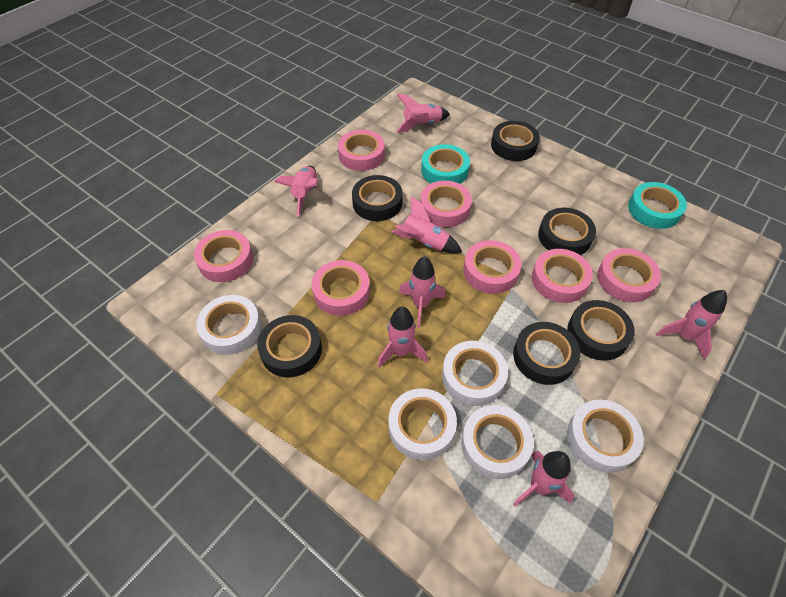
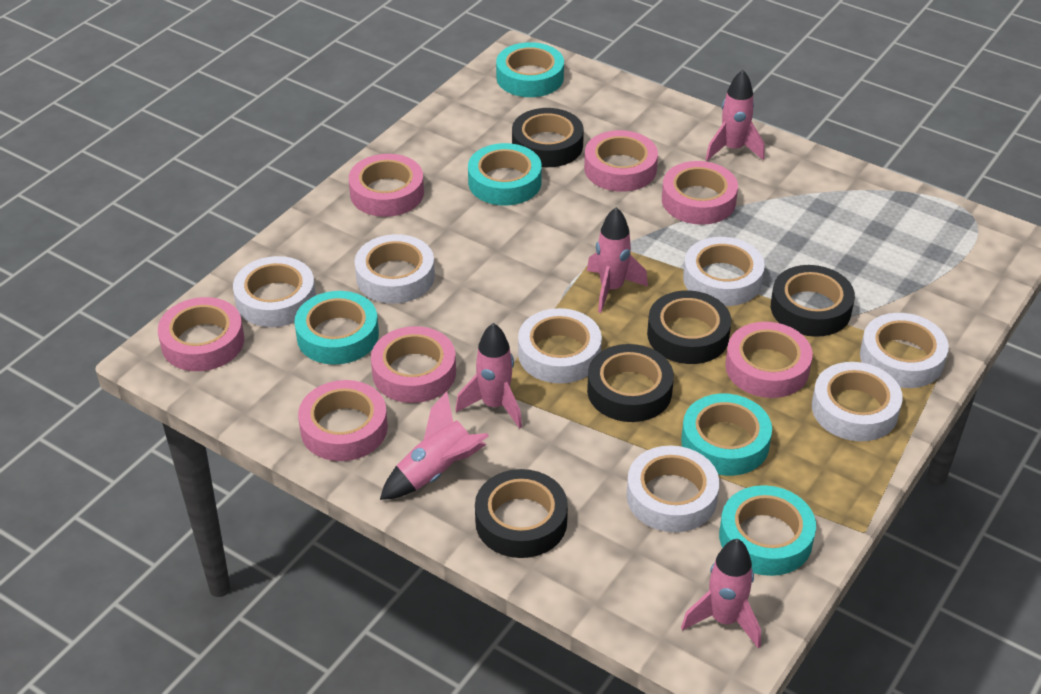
black tape: 6 -> 5
pink rocket: 7 -> 5
turquoise tape: 2 -> 5
white tape: 5 -> 7

